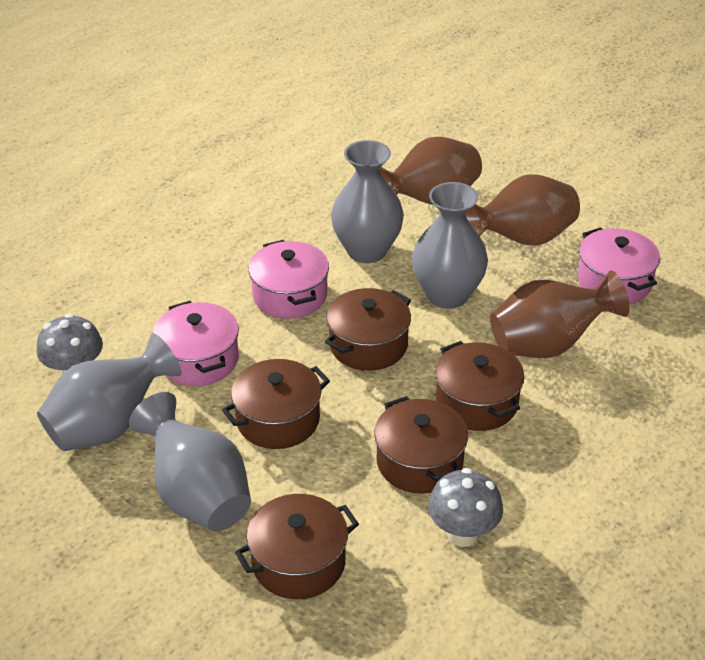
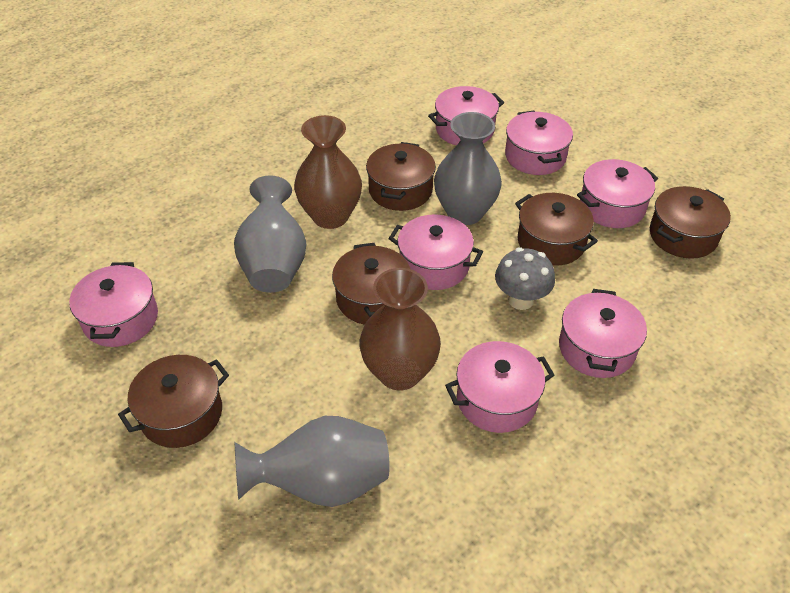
brown vase: 3 -> 2
grey mushroom: 2 -> 1
grey vase: 4 -> 3
pink pot: 3 -> 7

